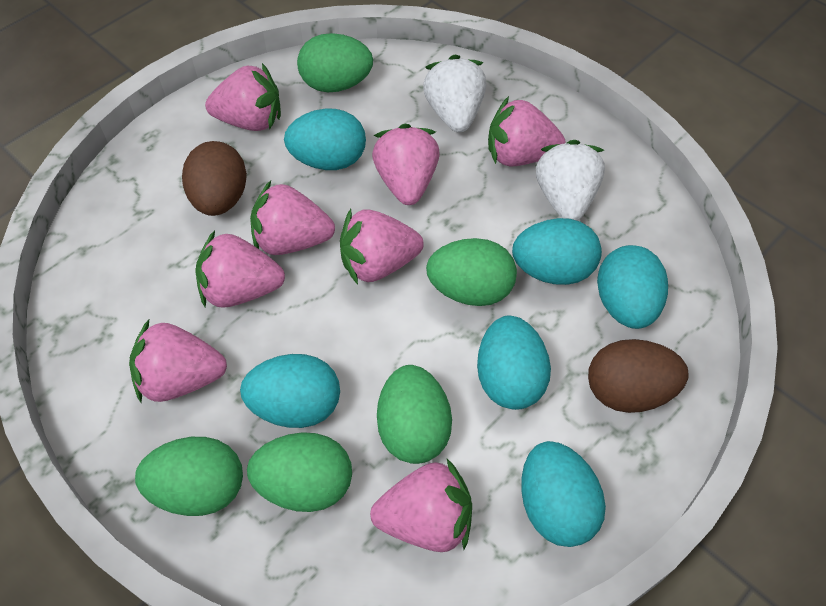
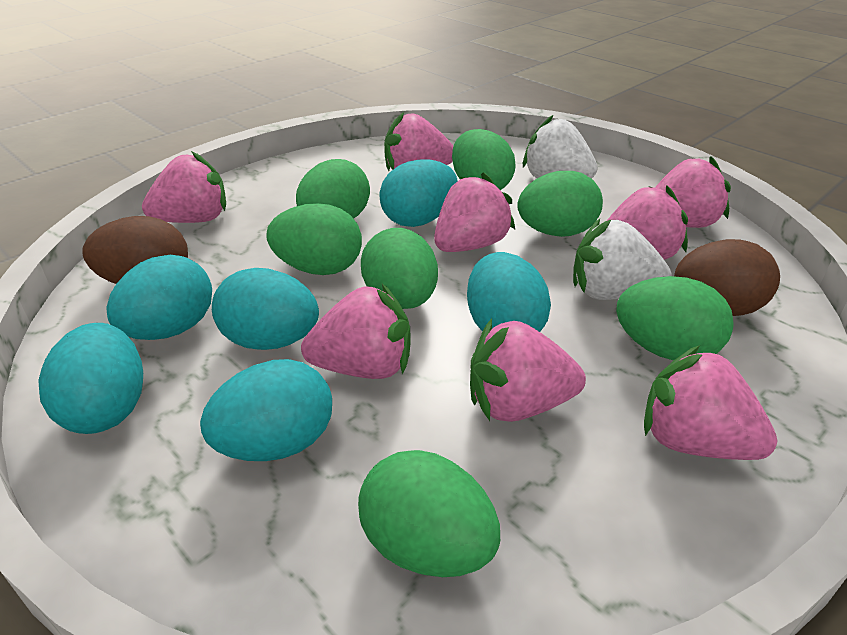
green egg: 5 -> 7

